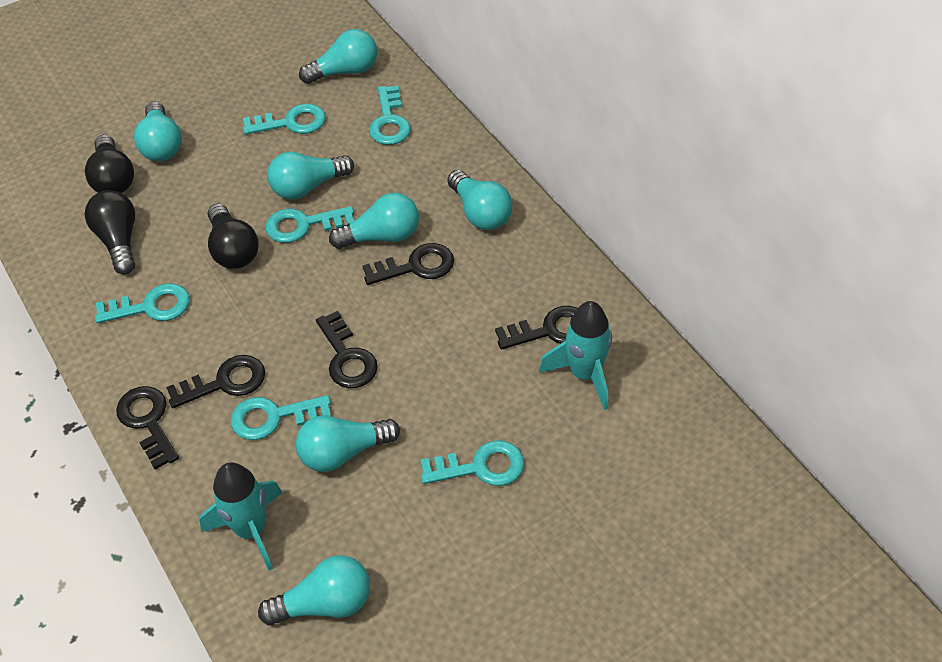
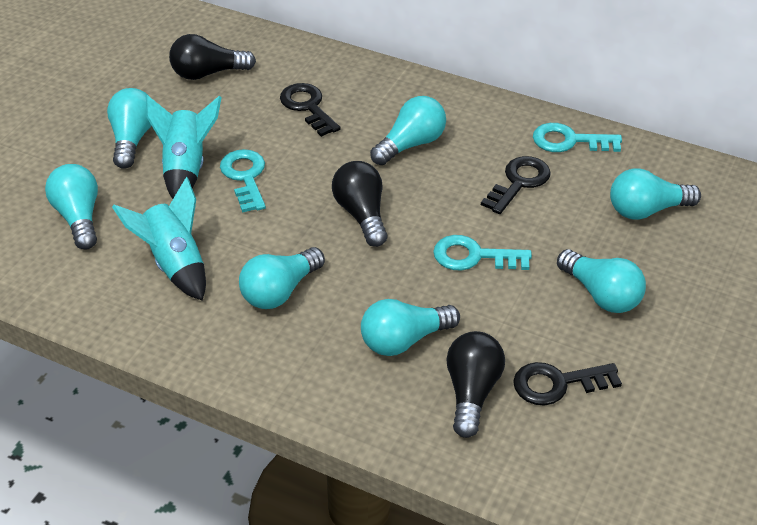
black key: 5 -> 3
turquoise key: 6 -> 3

